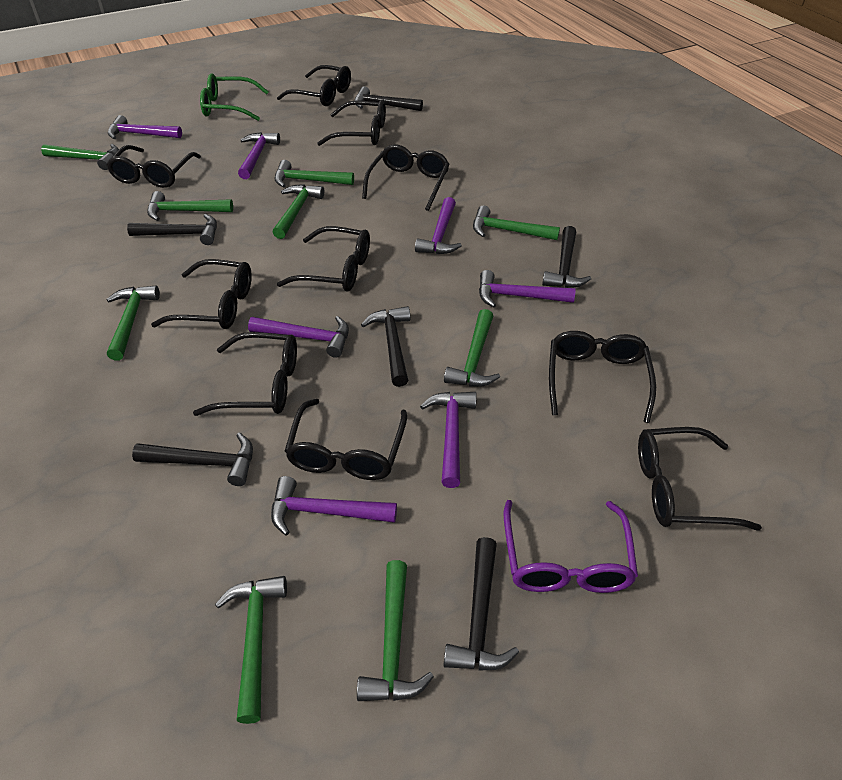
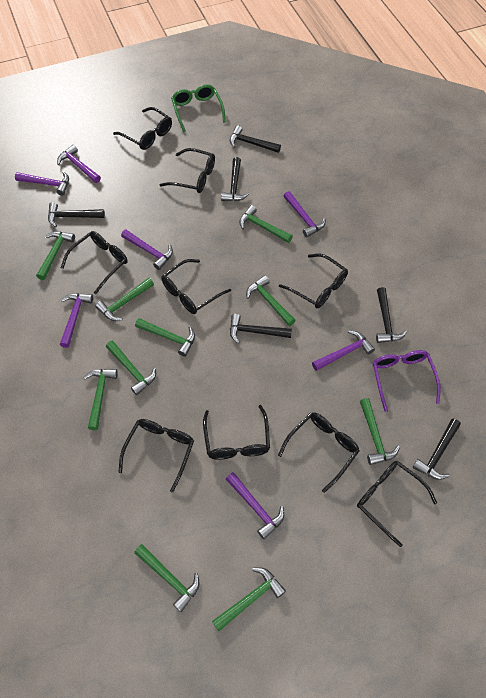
black glasses: 10 -> 9
green hammer: 9 -> 10

